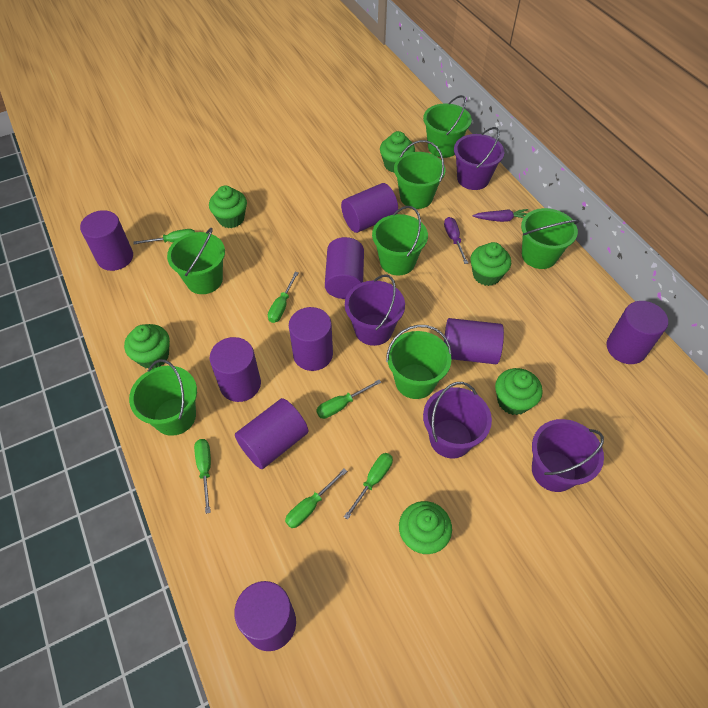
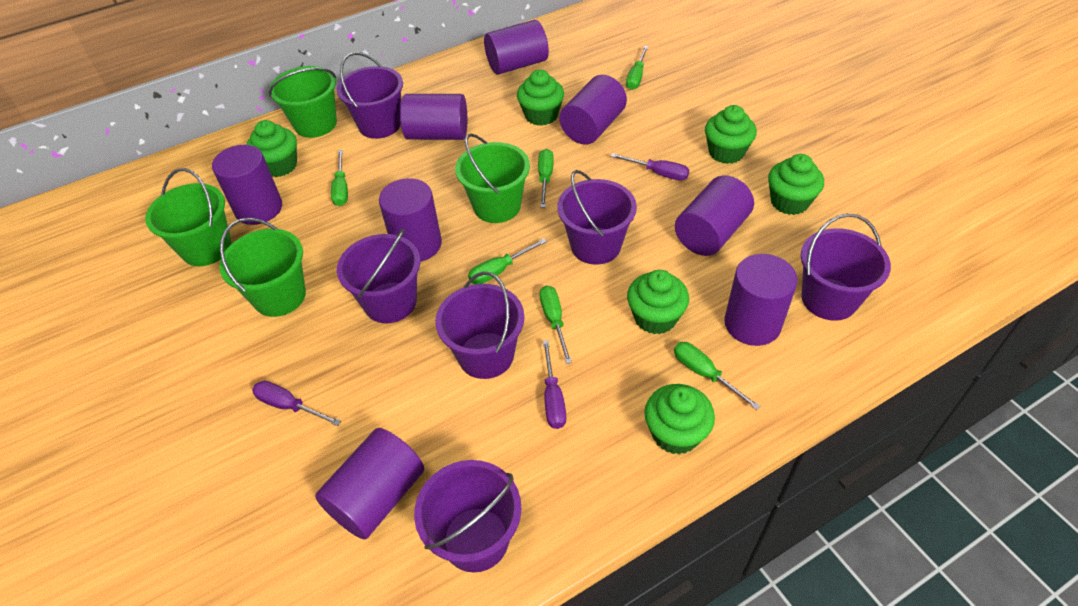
green bucket: 7 -> 4
purple bucket: 4 -> 6
purple carrot: 1 -> 0
purple cylinder: 9 -> 8
purple screwdriver: 1 -> 3

